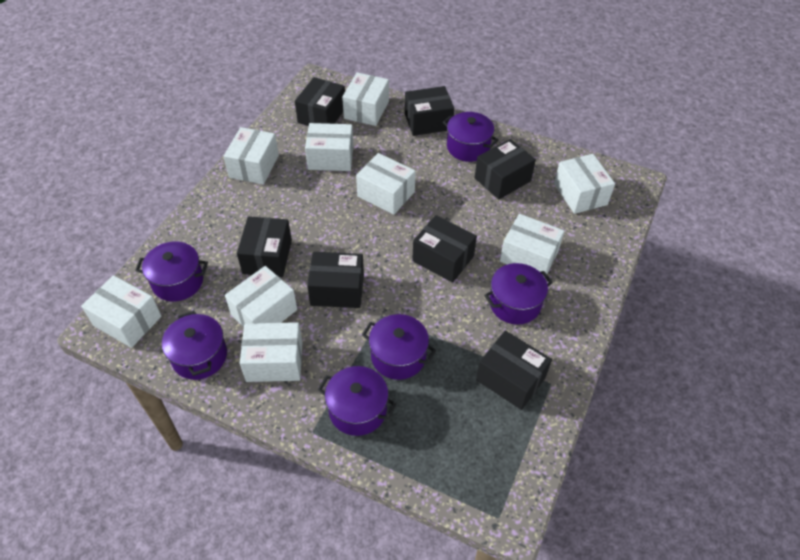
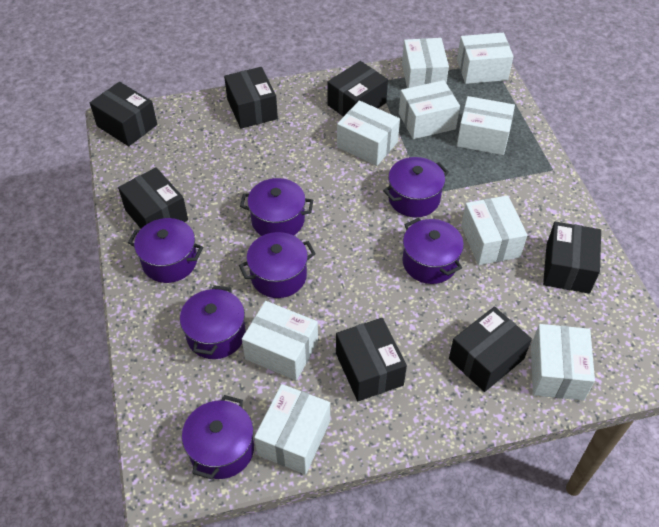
purple pot: 6 -> 7

